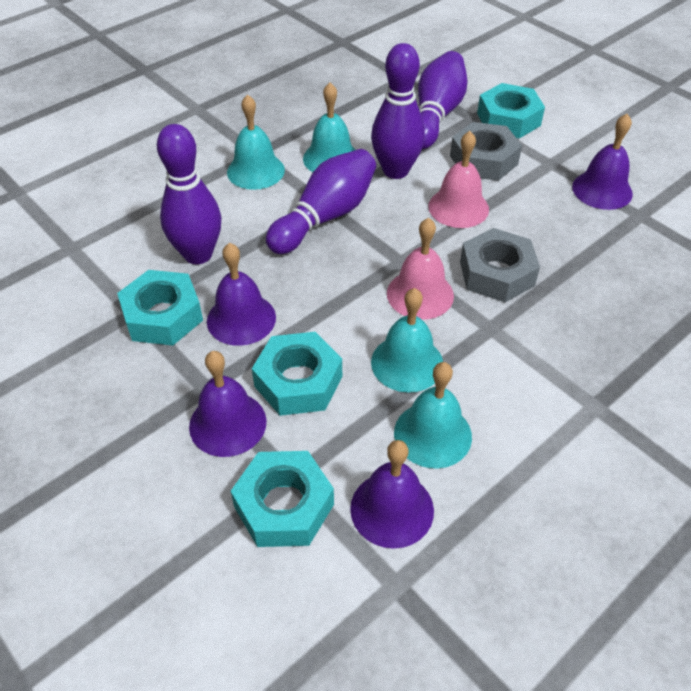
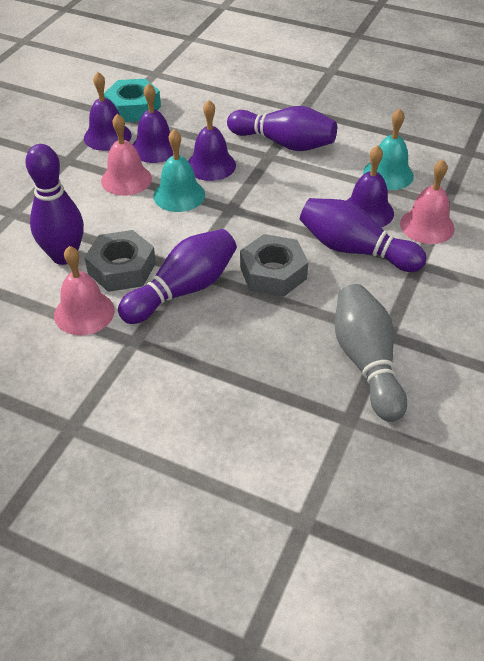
grey bowling pin: 0 -> 1
pink bell: 2 -> 3
turquoise bell: 4 -> 2
turquoise nut: 4 -> 1

